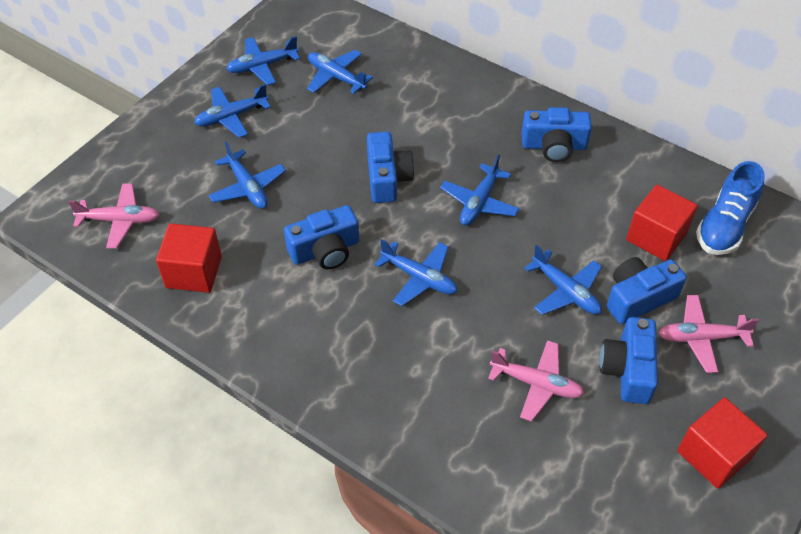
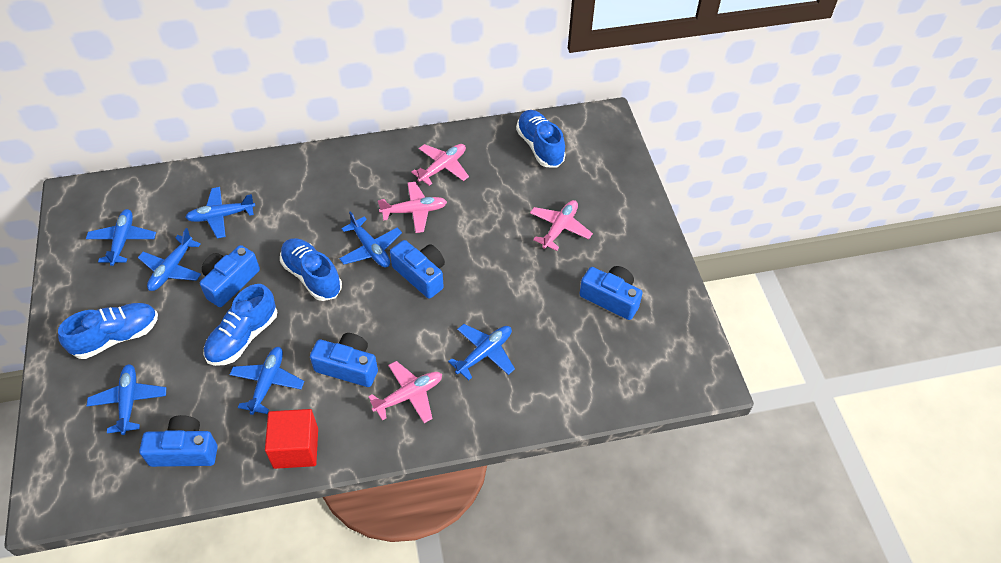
blue shoe: 1 -> 4
pink plane: 3 -> 4
red cube: 3 -> 1

